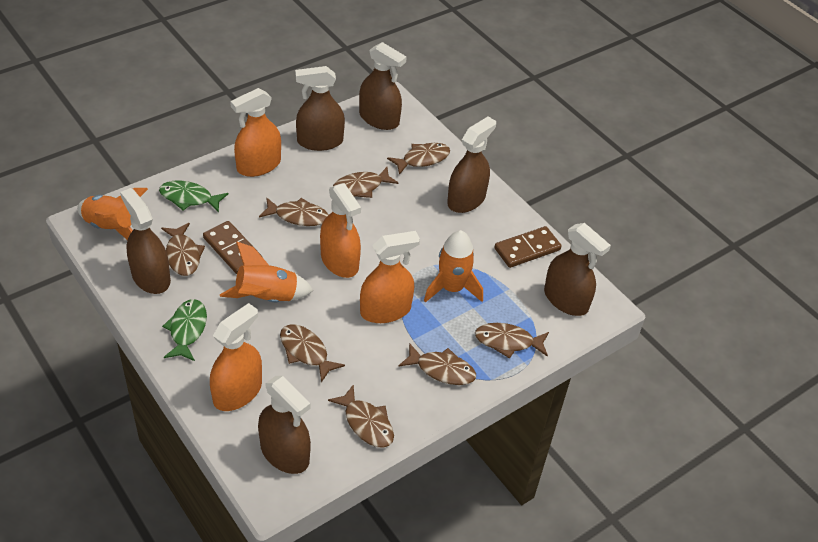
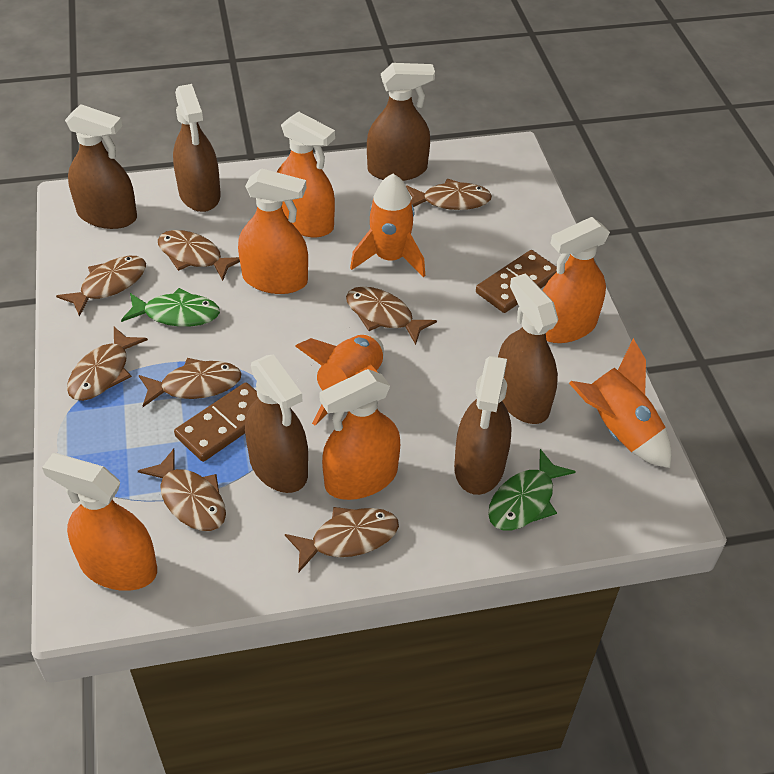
orange spray bottle: 4 -> 5

